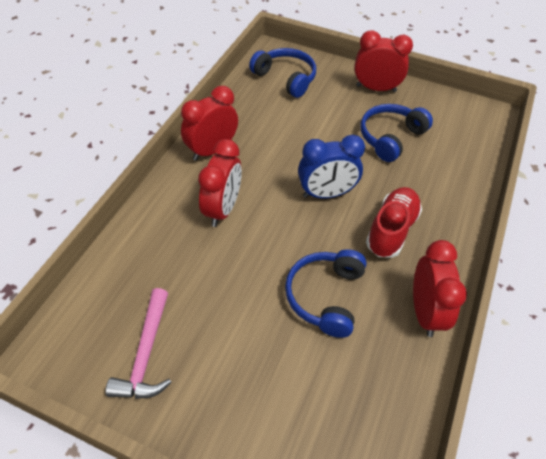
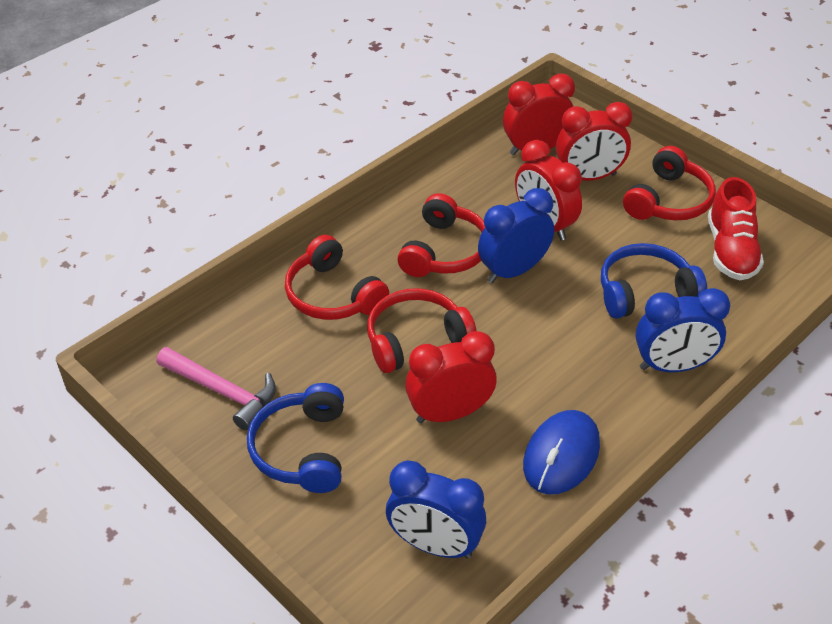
blue clock: 1 -> 3
blue headphones: 3 -> 2
blue mouse: 0 -> 1
red headphones: 0 -> 4

